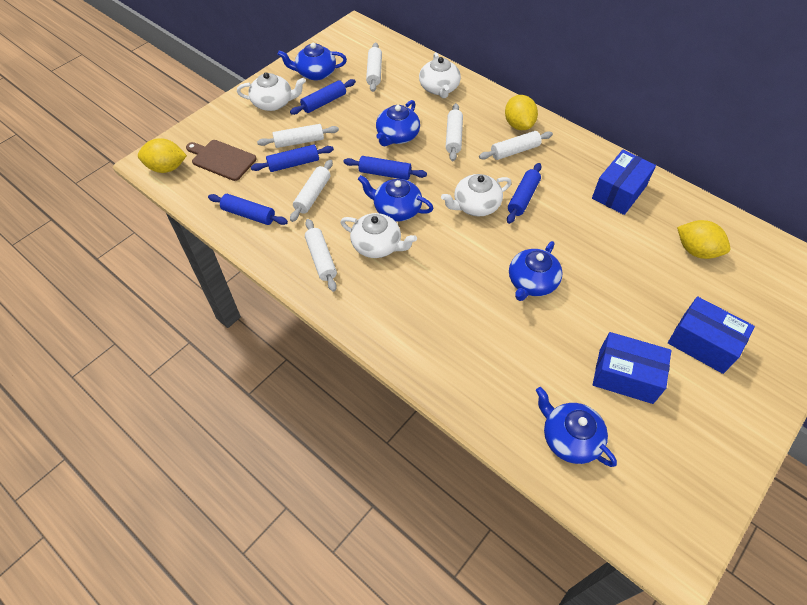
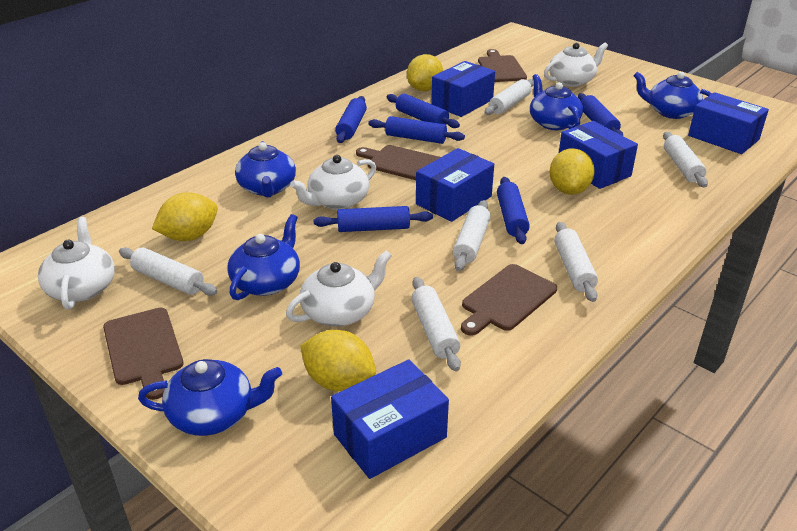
blue box: 3 -> 5
blue rolling pin: 5 -> 6
brown cutting board: 1 -> 4
yellow lemon: 3 -> 4

